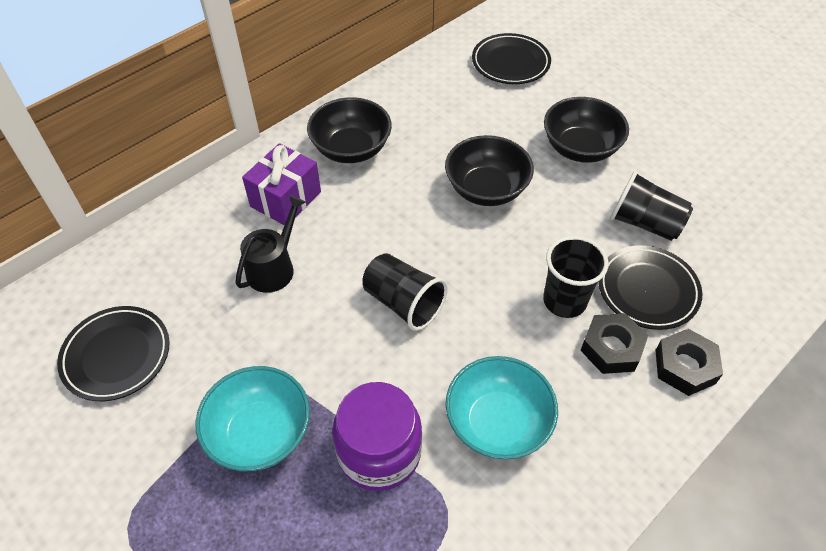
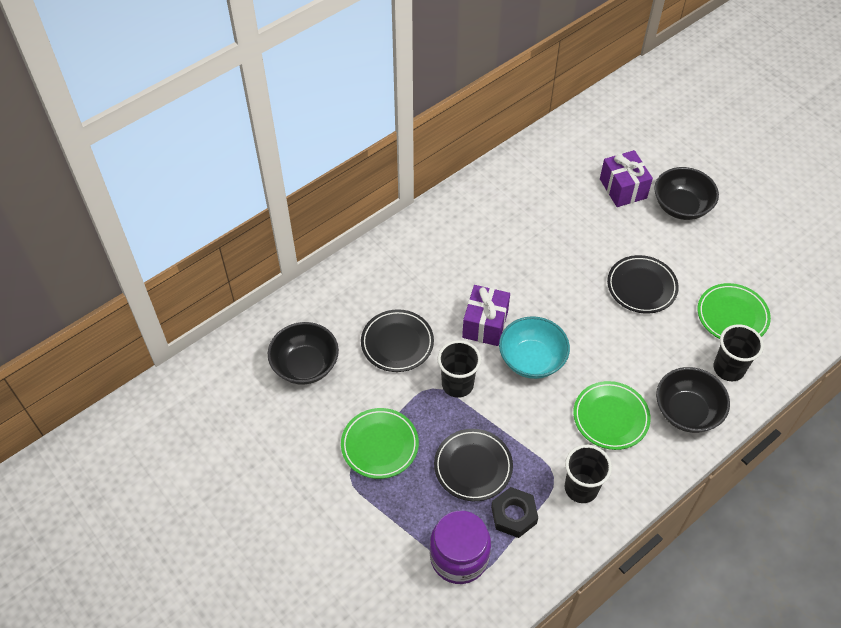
black nut: 2 -> 1
black watering can: 1 -> 0
green plate: 0 -> 3
purple gift: 1 -> 2
turquoise bowl: 2 -> 1

